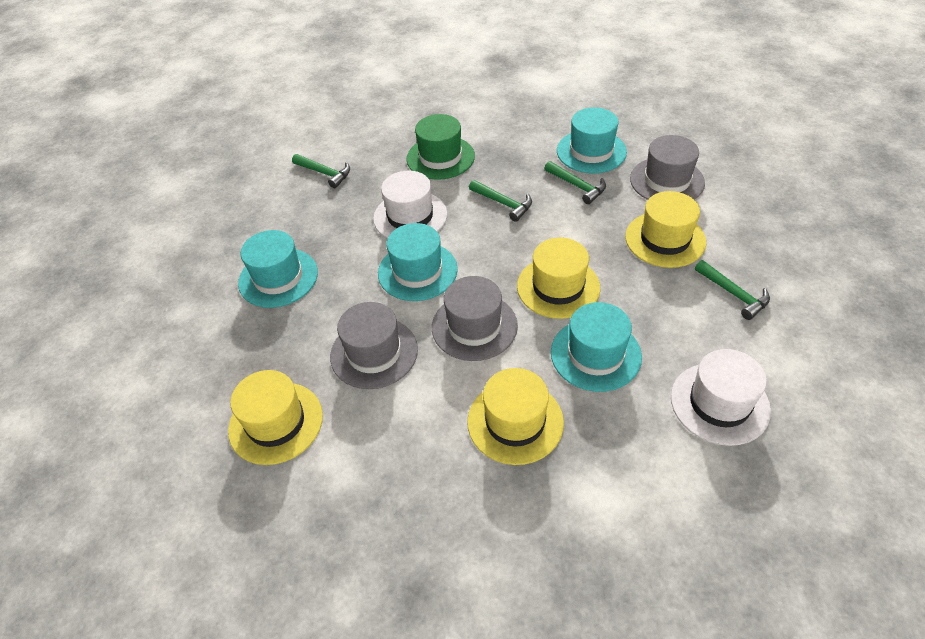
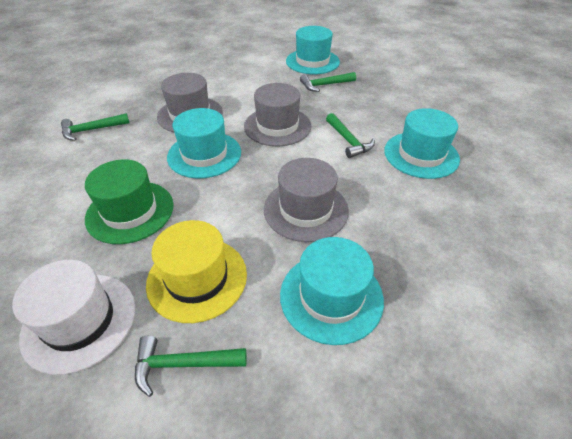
white hat: 2 -> 1
yellow hat: 4 -> 1

